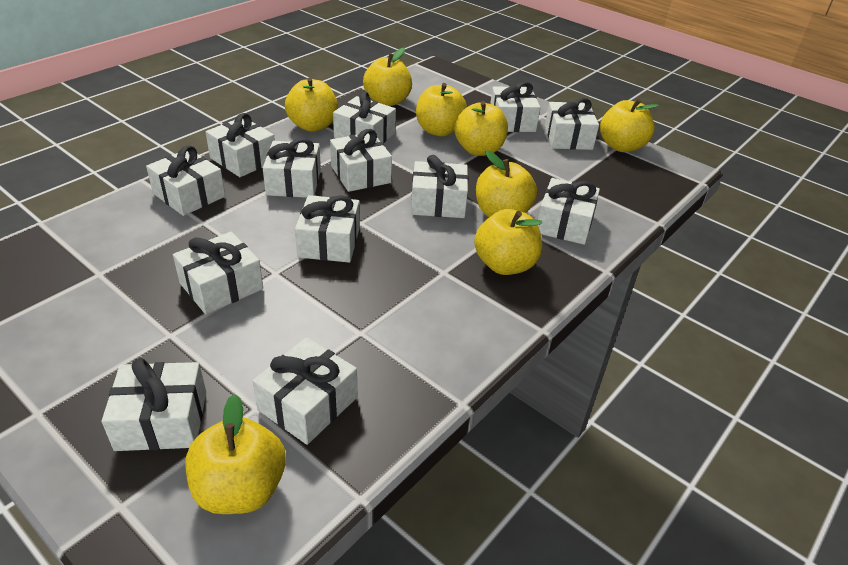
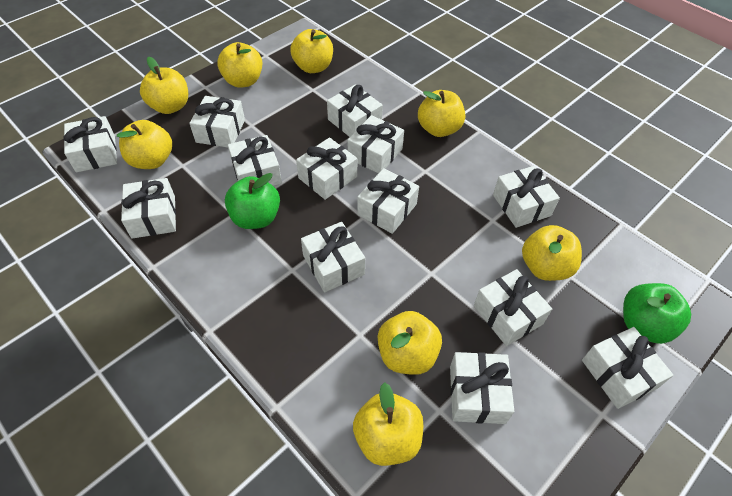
green apple: 0 -> 2

